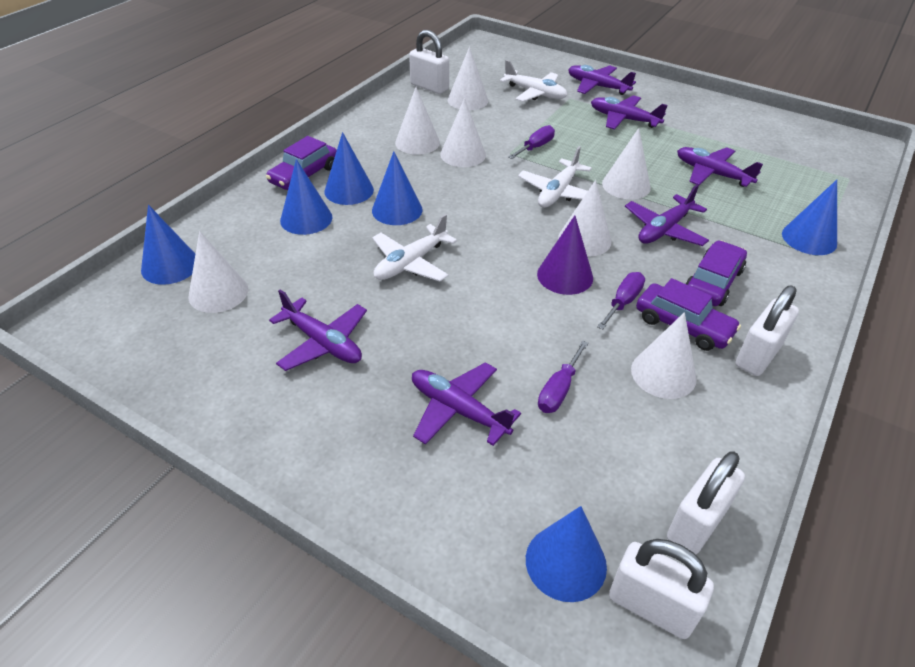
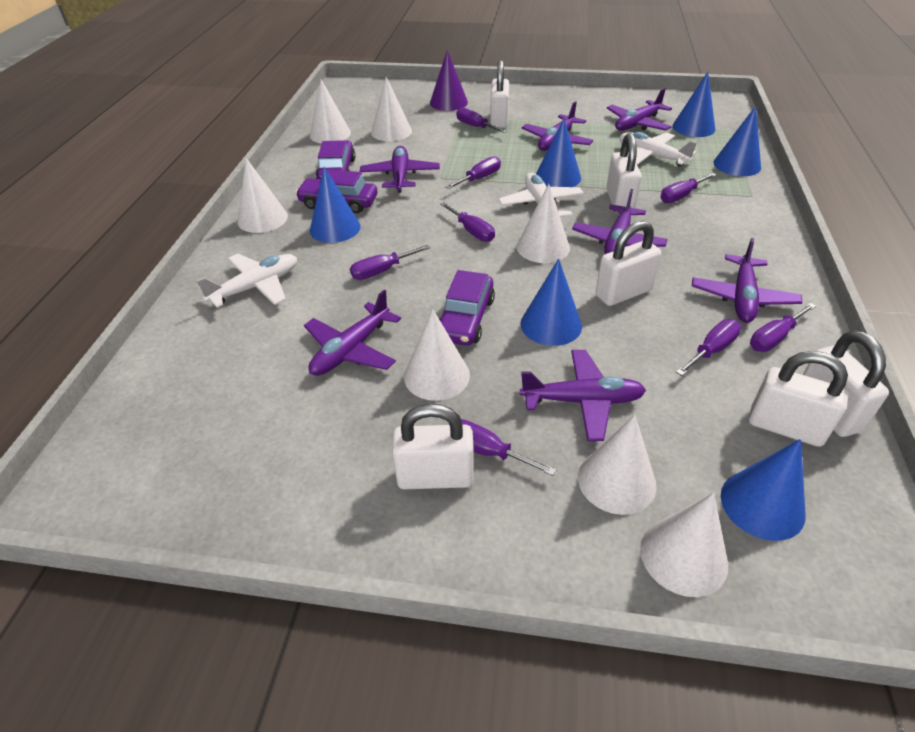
purple plane: 6 -> 7
purple screwdriver: 3 -> 8
white padlock: 4 -> 6

